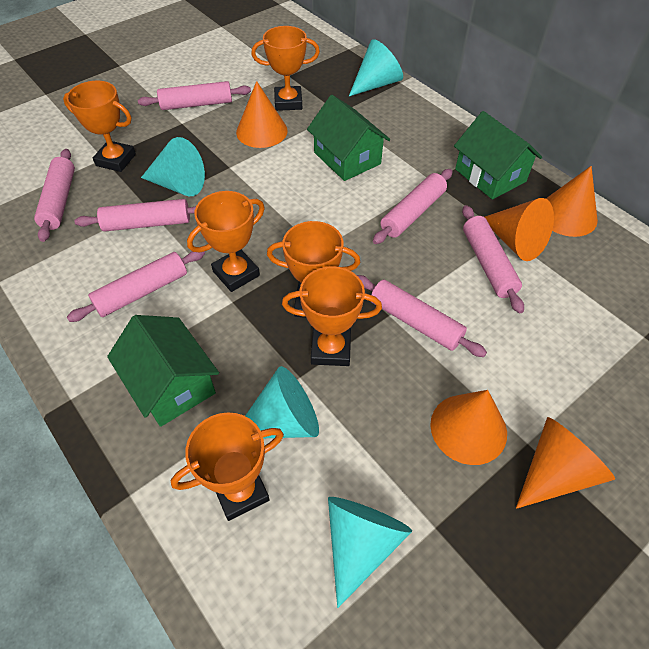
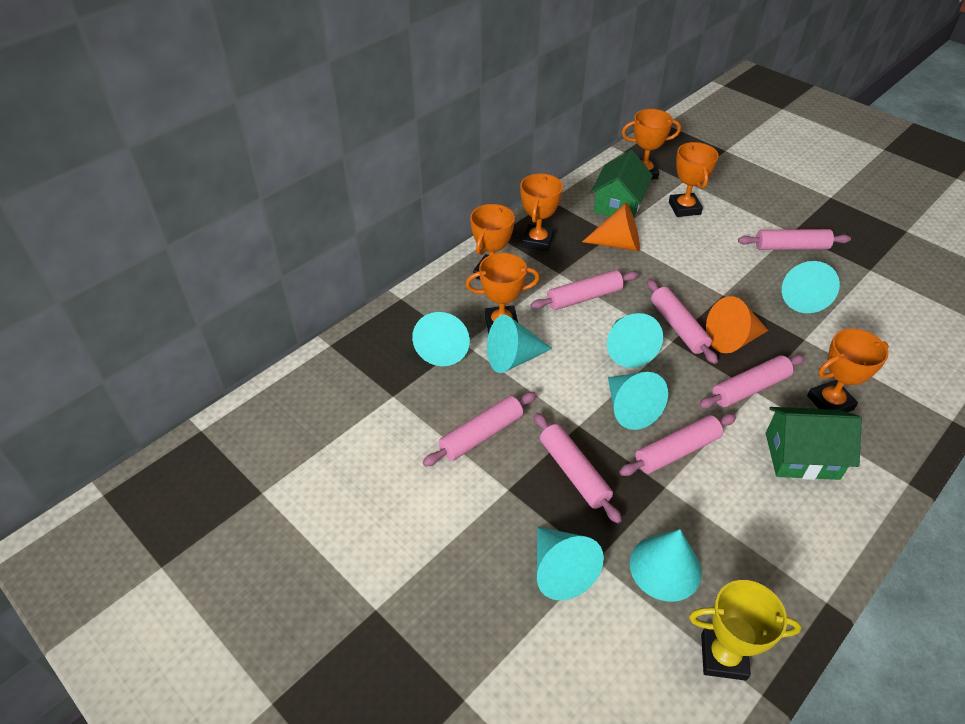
green house: 3 -> 2
orange cone: 5 -> 2
turquoise cone: 4 -> 7
yellow trophy: 0 -> 1

